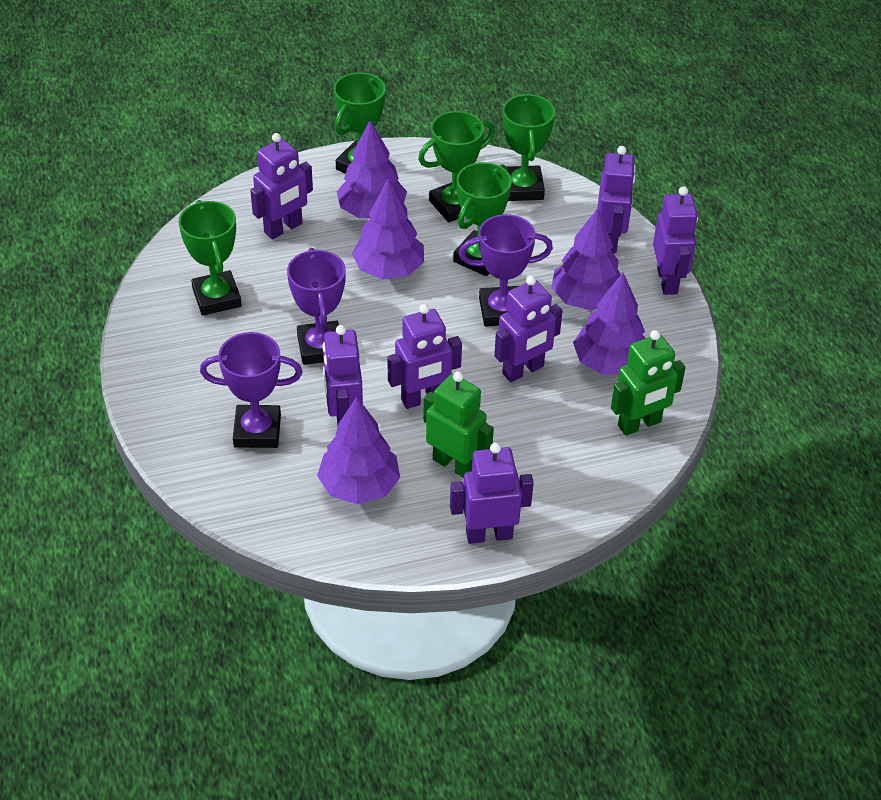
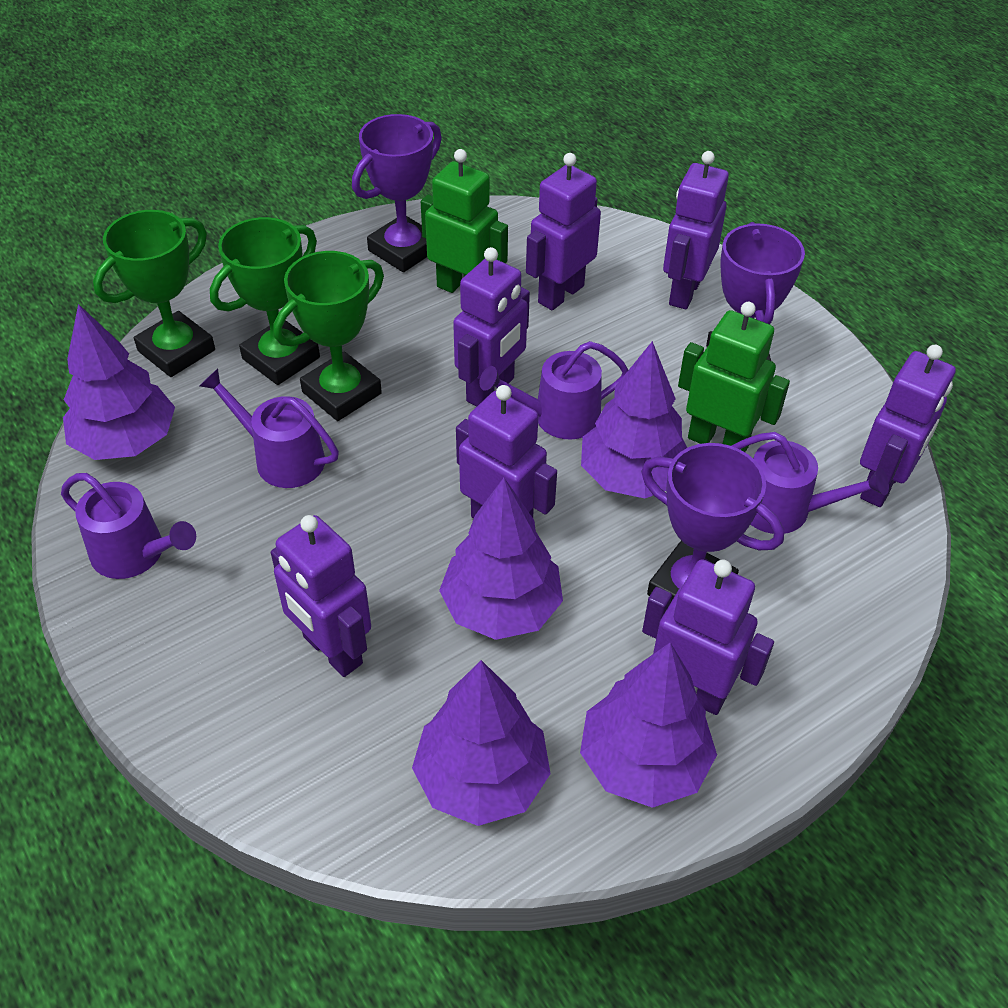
green trophy: 5 -> 3
purple watering can: 0 -> 4

